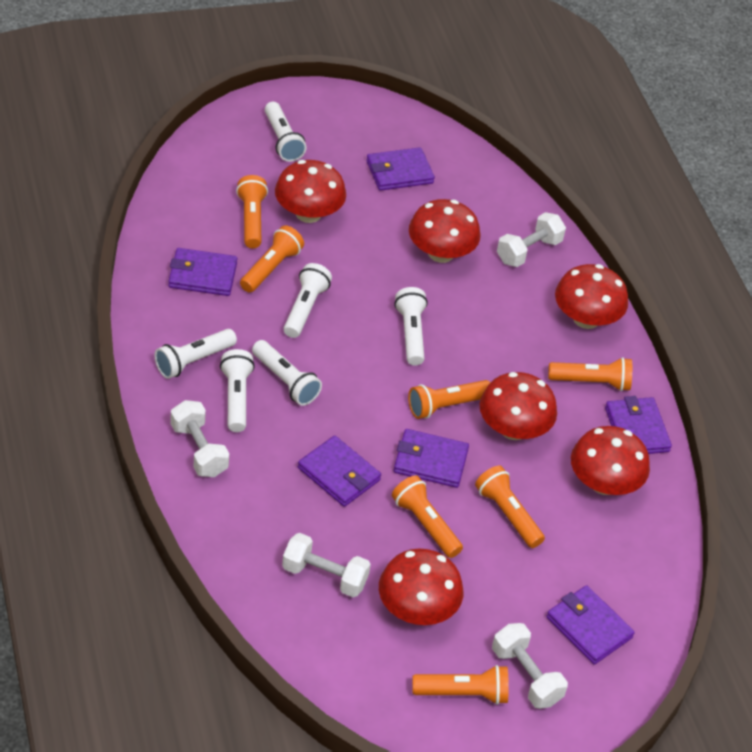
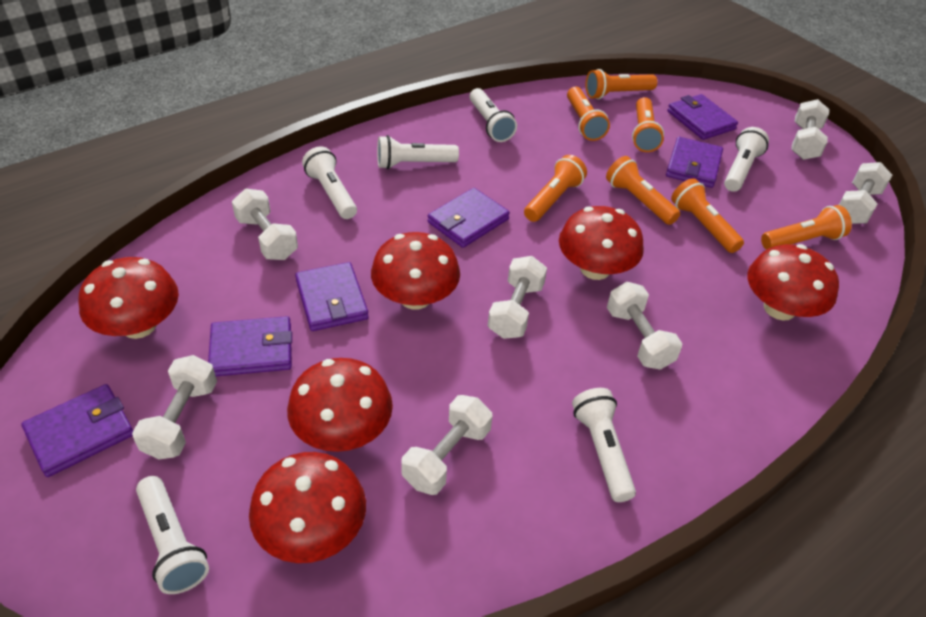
white dumbbell: 4 -> 7

